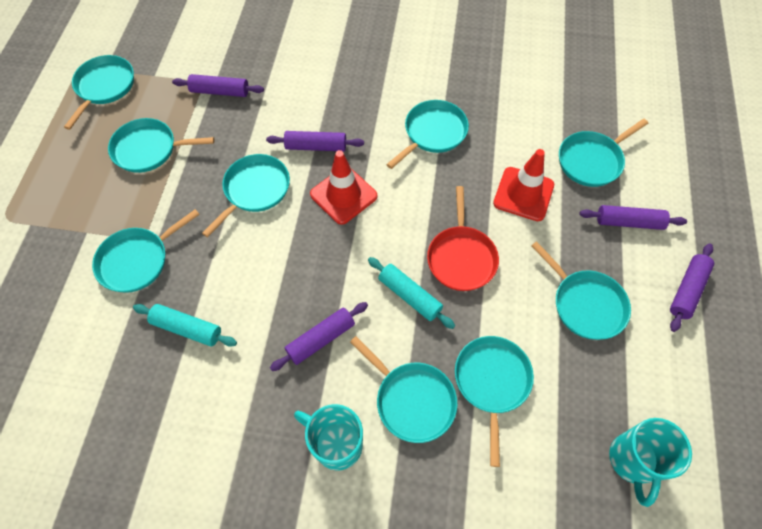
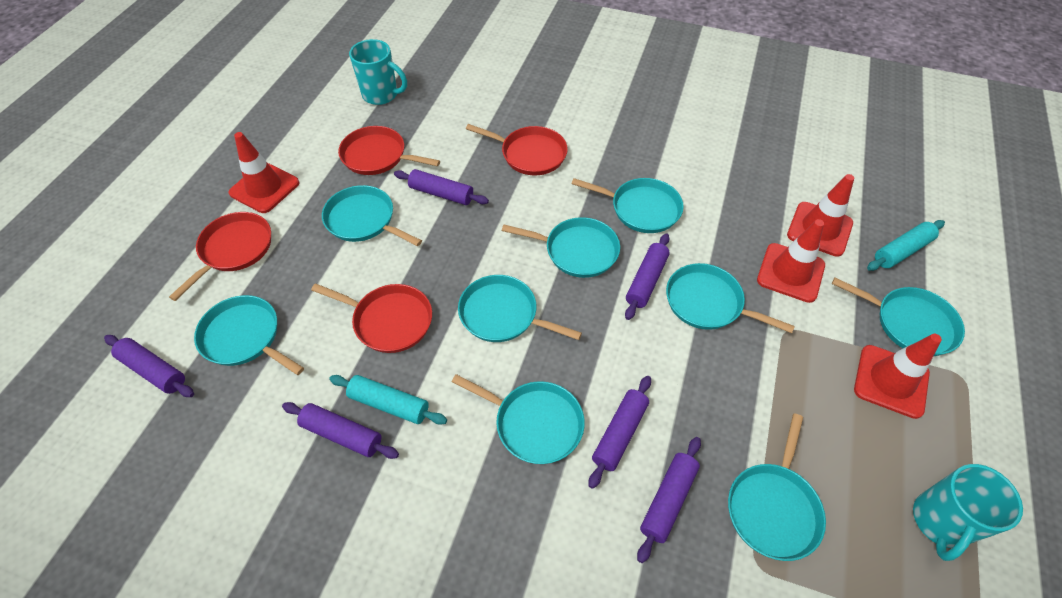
purple rolling pin: 5 -> 6
red pan: 1 -> 4
red traffic cone: 2 -> 4

